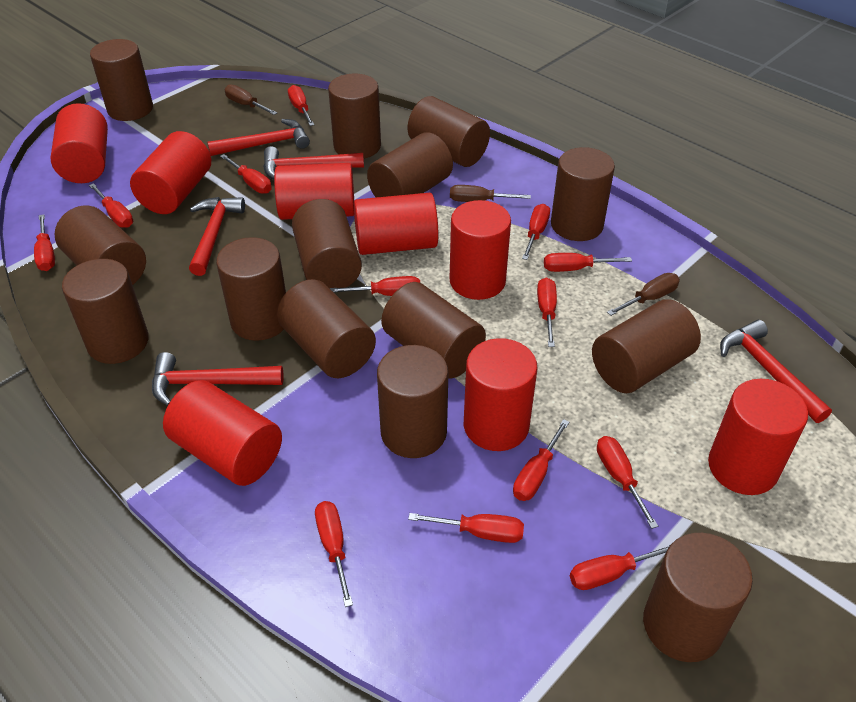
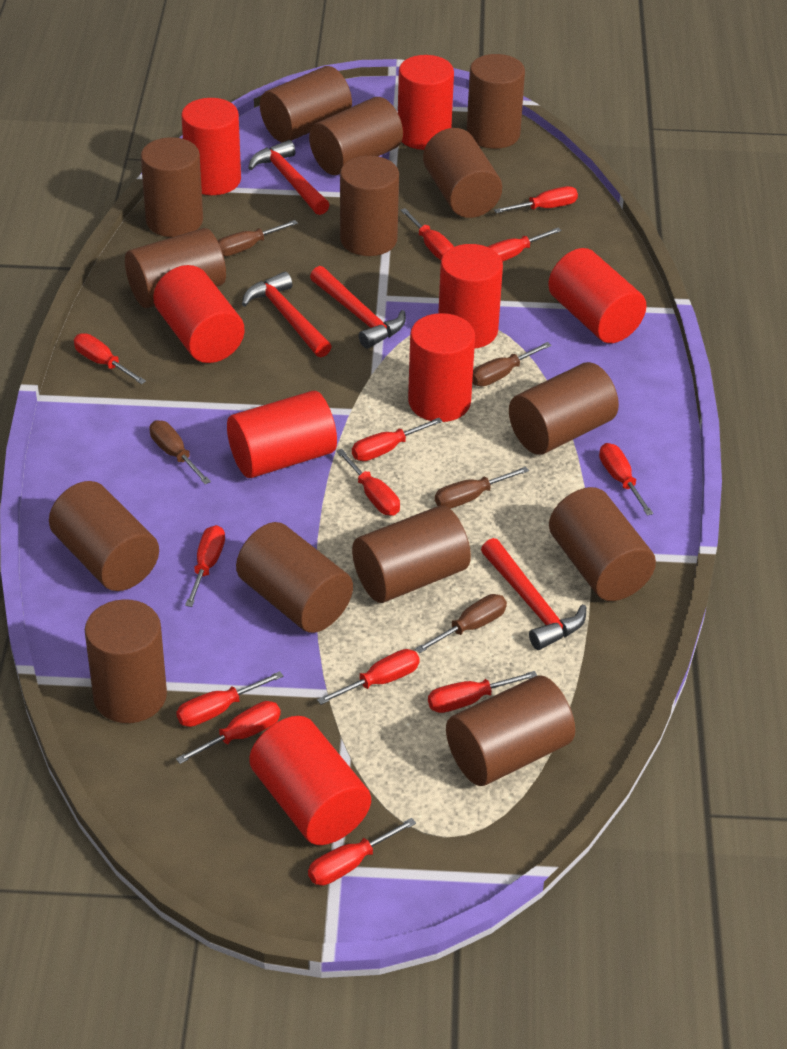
brown screwdriver: 3 -> 5
red hammer: 5 -> 4

